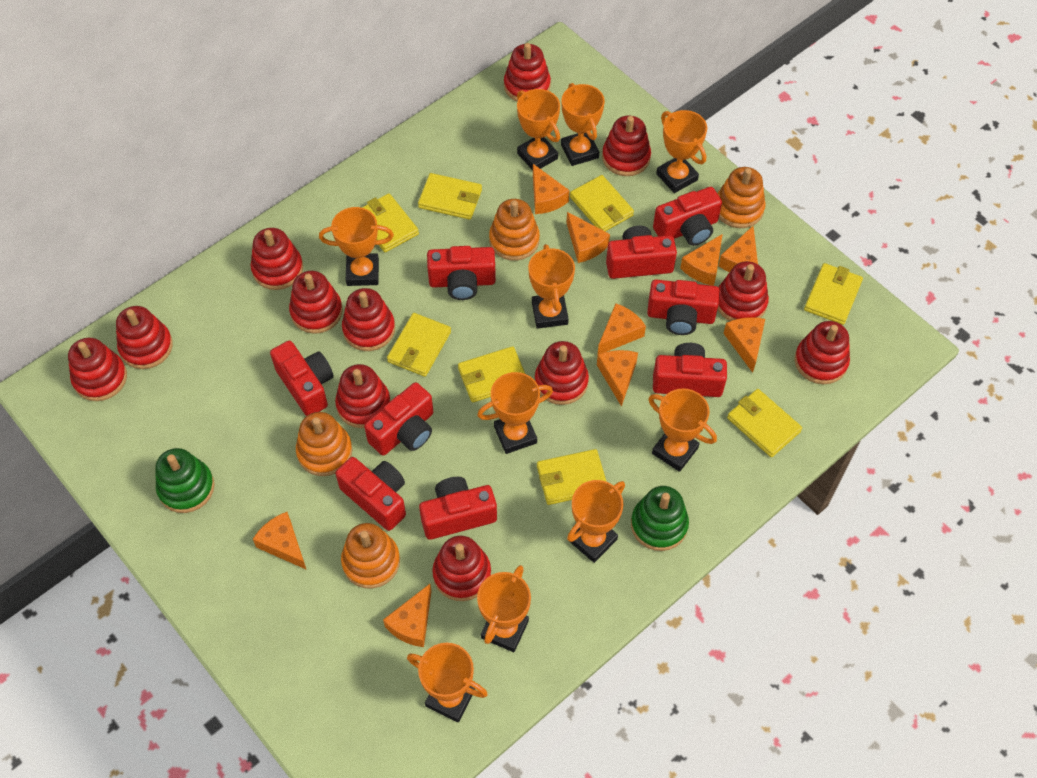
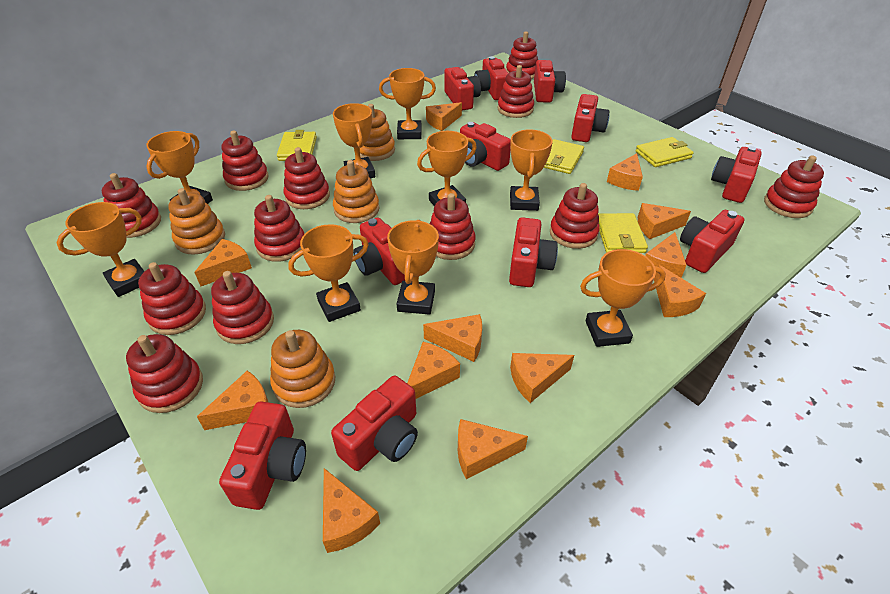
green stacking toy: 2 -> 0
orange cheese: 9 -> 12
orange trophy: 10 -> 9
red camera: 9 -> 11
yellow wallet: 8 -> 4

